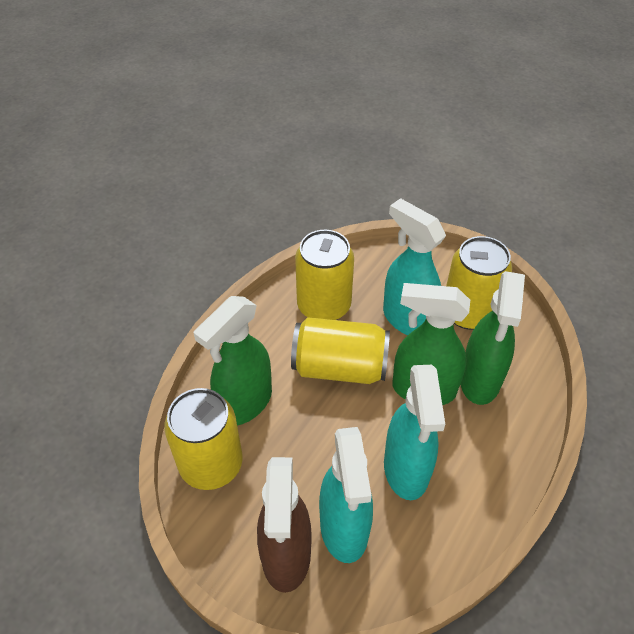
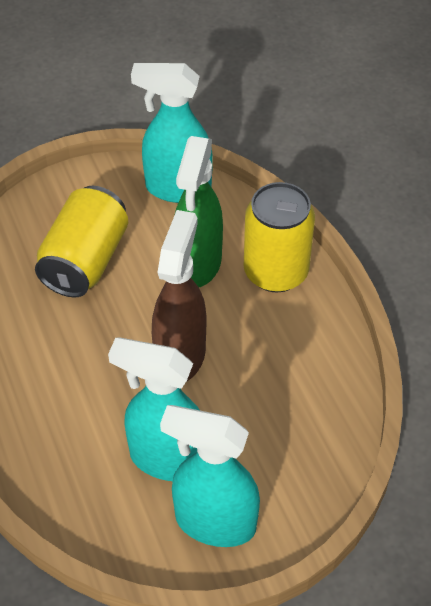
green spray bottle: 3 -> 1
yellow can: 4 -> 2

